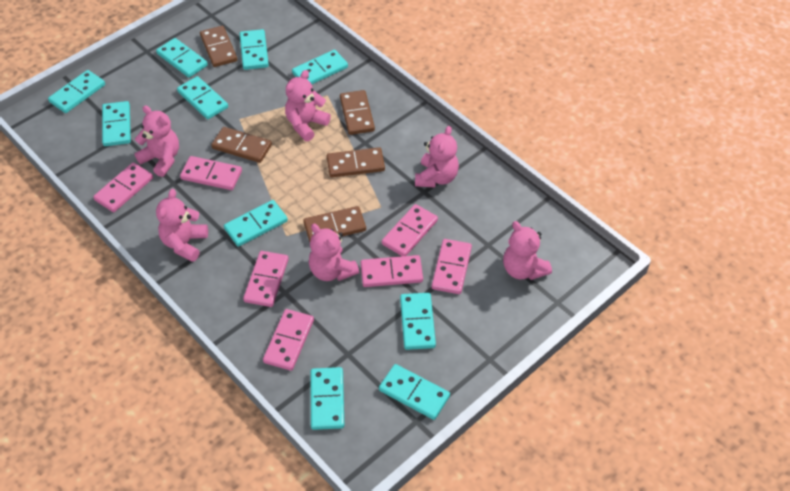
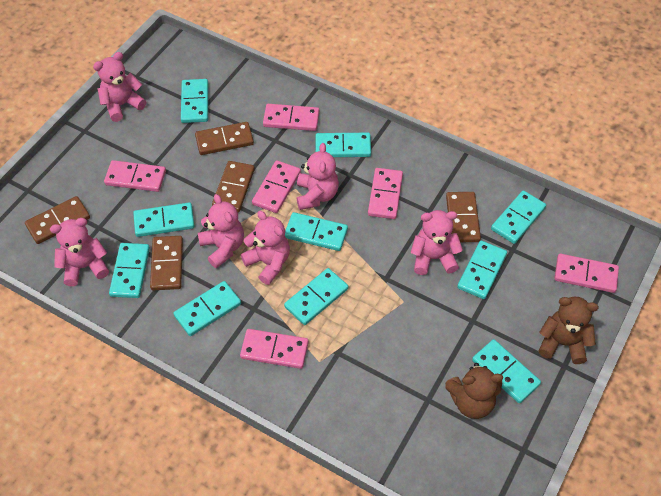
brown teddy bear: 0 -> 2
pink domino: 7 -> 6

